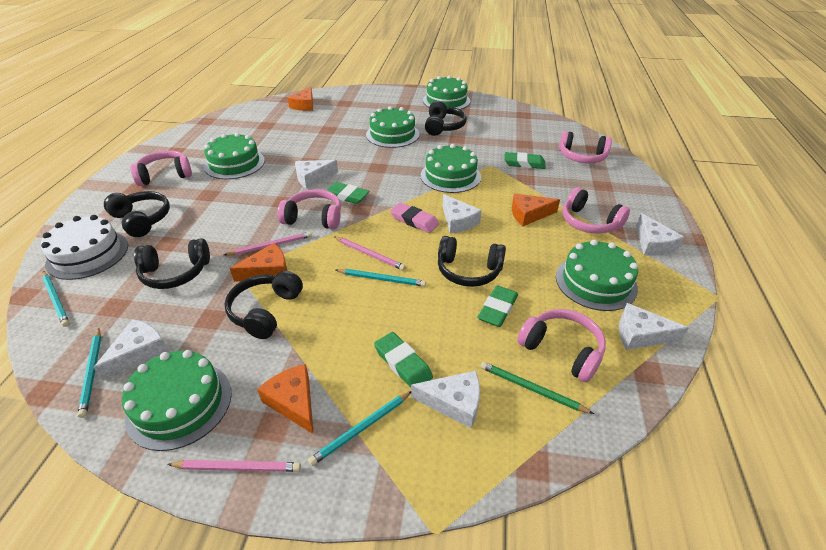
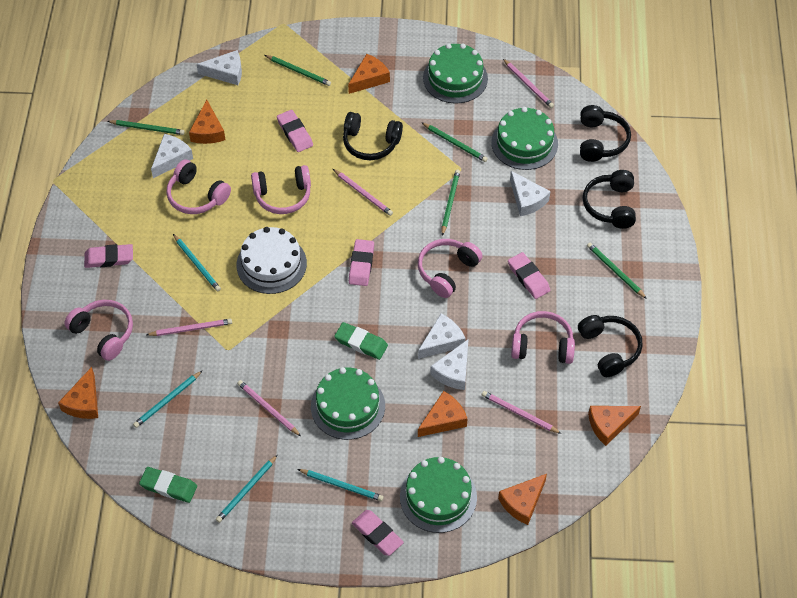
black headphones: 5 -> 4
green cake: 6 -> 4
green eraser: 4 -> 2
green pencil: 1 -> 5
orange cheese: 4 -> 6
pink eraser: 1 -> 5
pink pencil: 3 -> 5
white cheese: 6 -> 5

